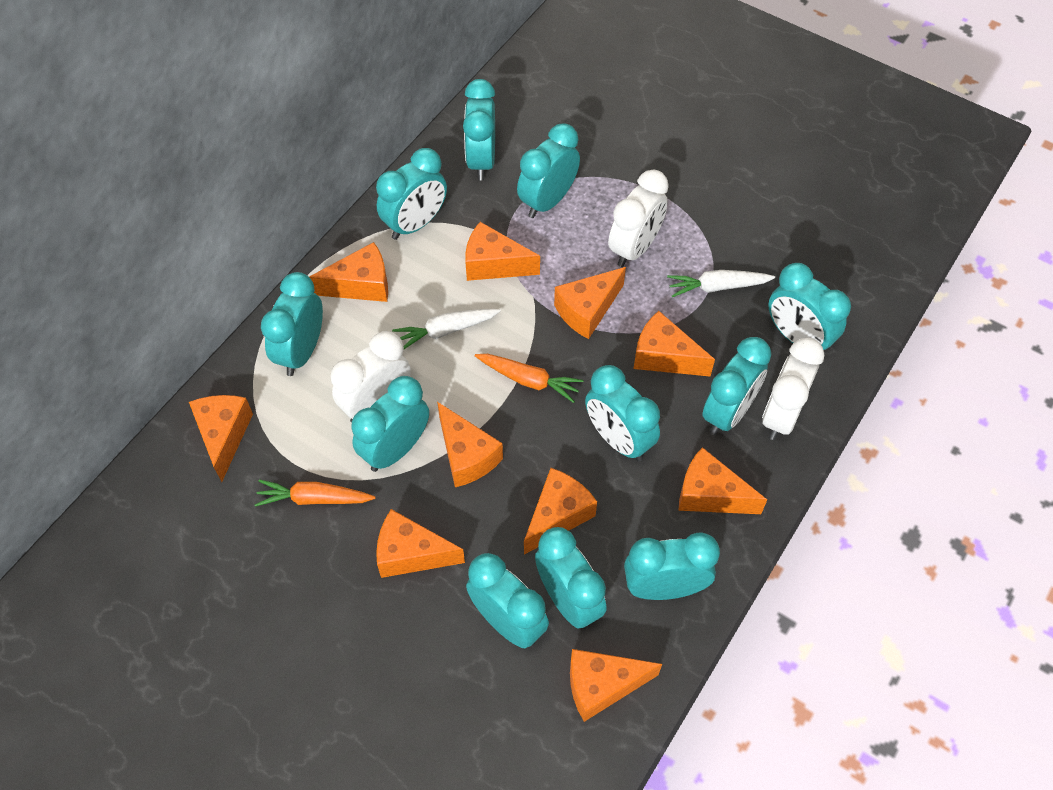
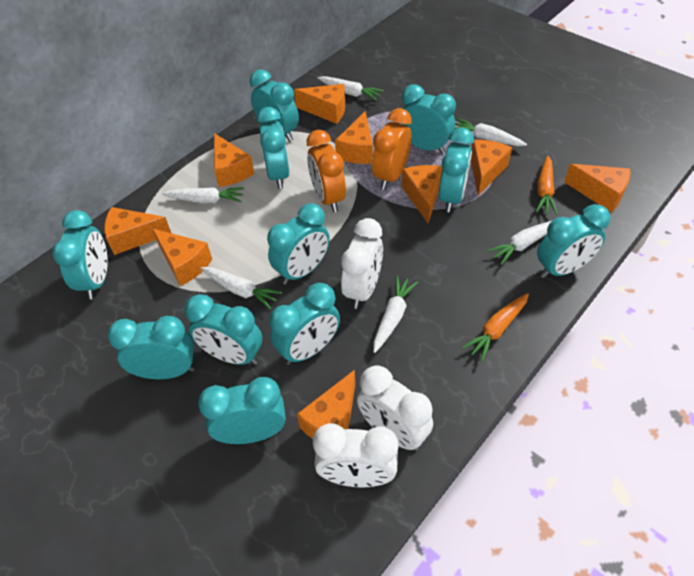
orange cheese: 10 -> 9
orange clock: 0 -> 2
white carrot: 2 -> 6

